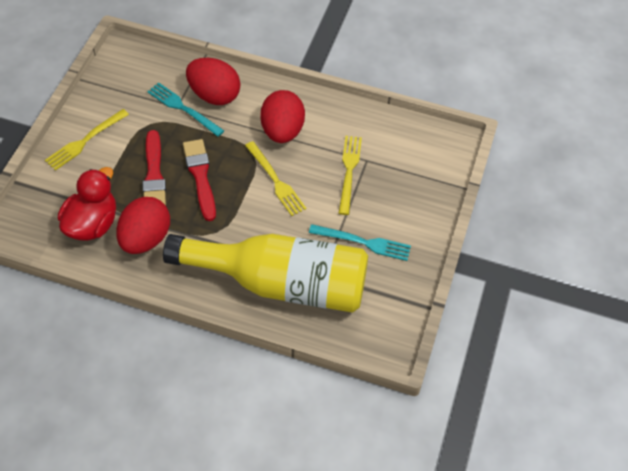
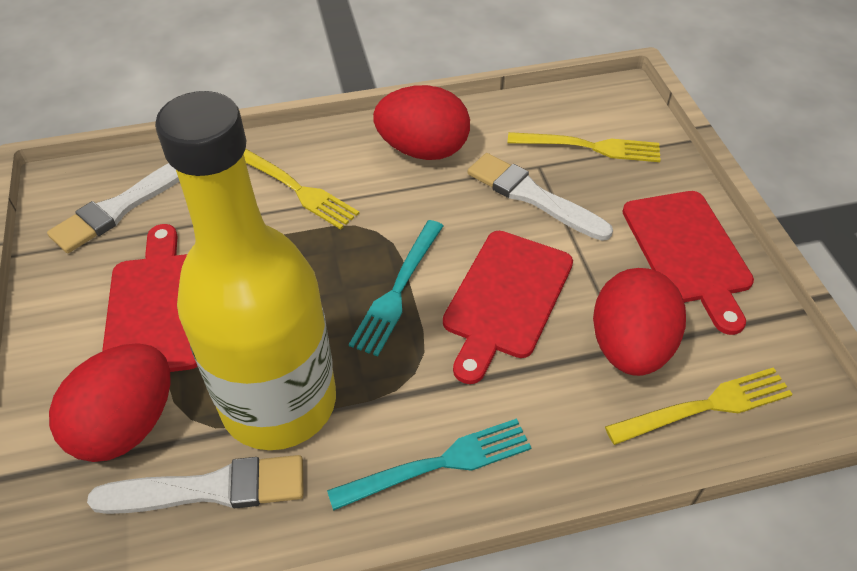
red brush: 2 -> 0
red cutting board: 0 -> 3
red duck: 1 -> 0
white brush: 0 -> 3

